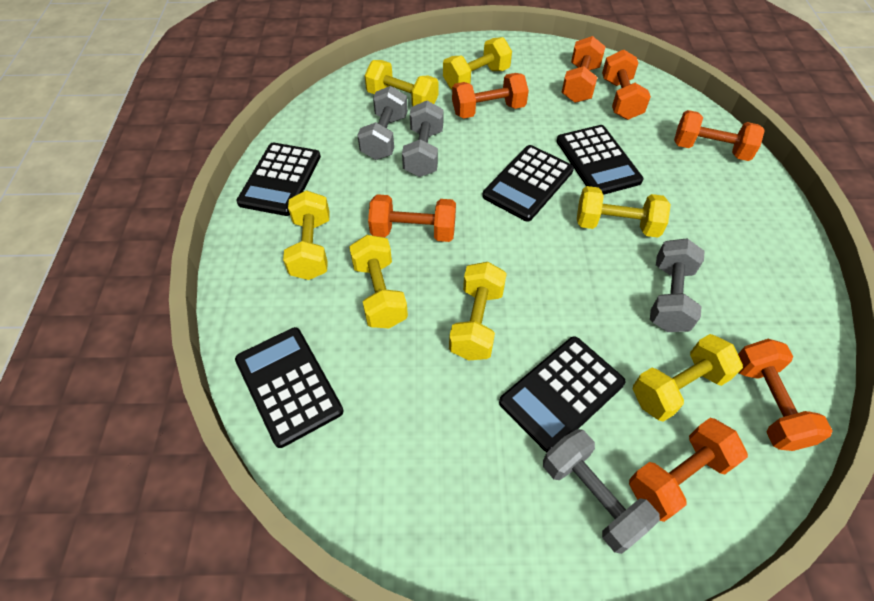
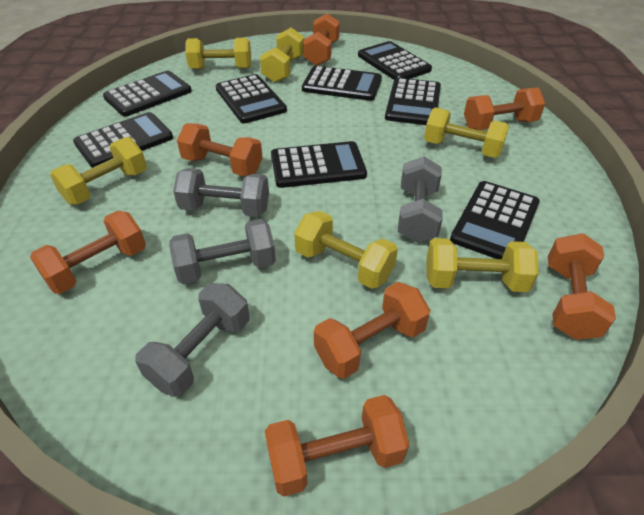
black calculator: 5 -> 8
yellow dumbbell: 7 -> 6

